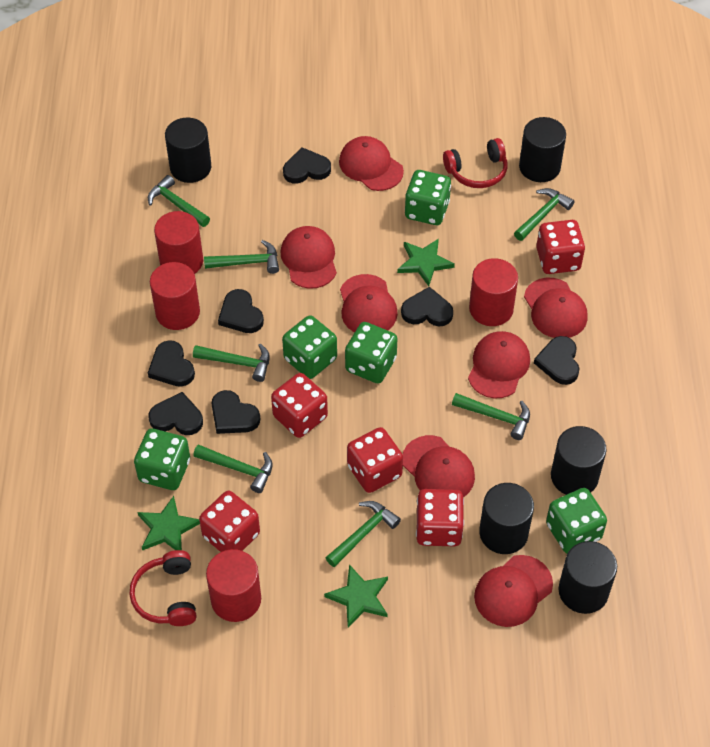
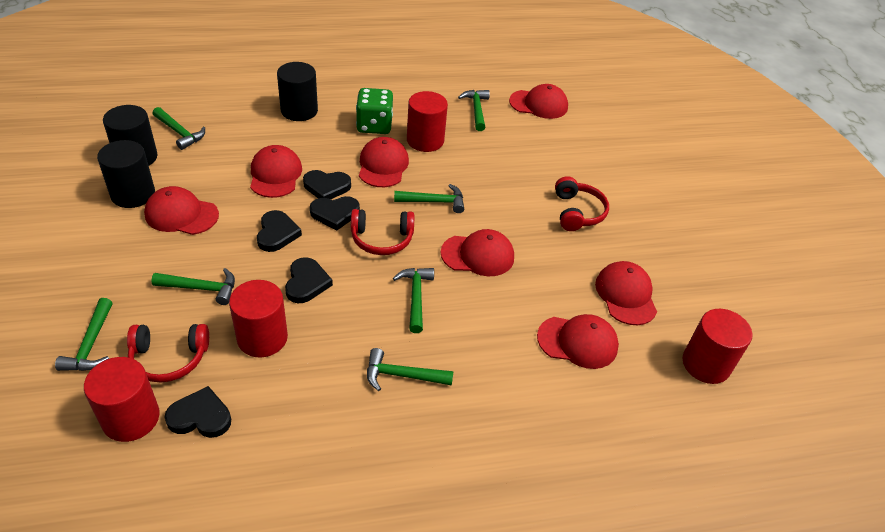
black cylinder: 5 -> 3
black heart: 7 -> 5
green dice: 5 -> 1
green star: 3 -> 0
red dice: 5 -> 0
red headphones: 2 -> 3

